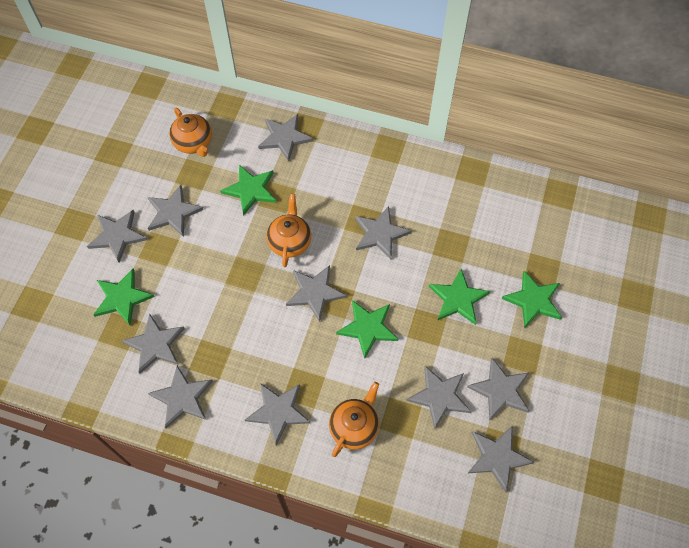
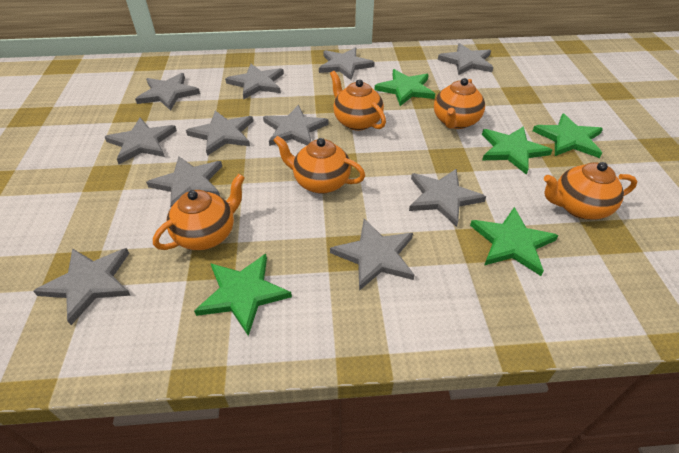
orange teapot: 3 -> 5

